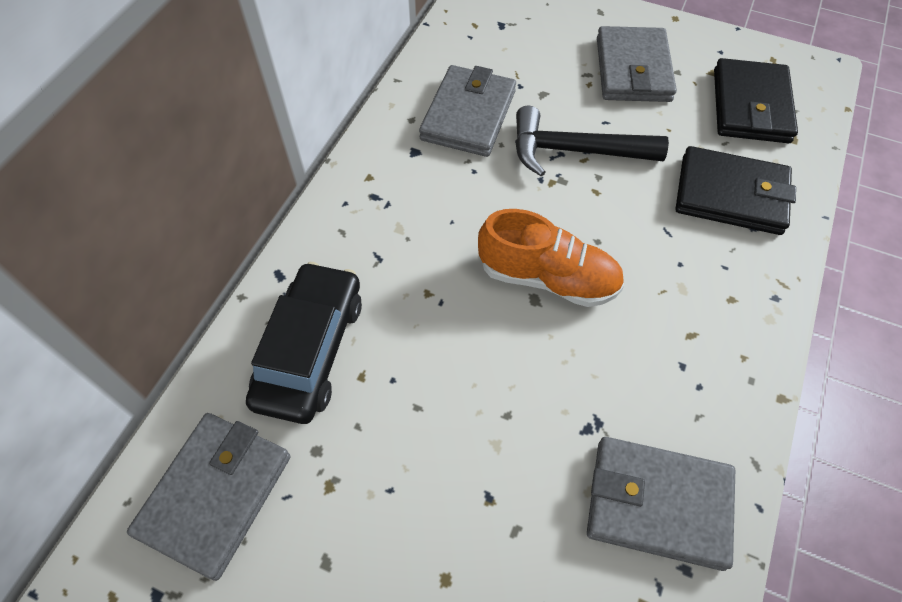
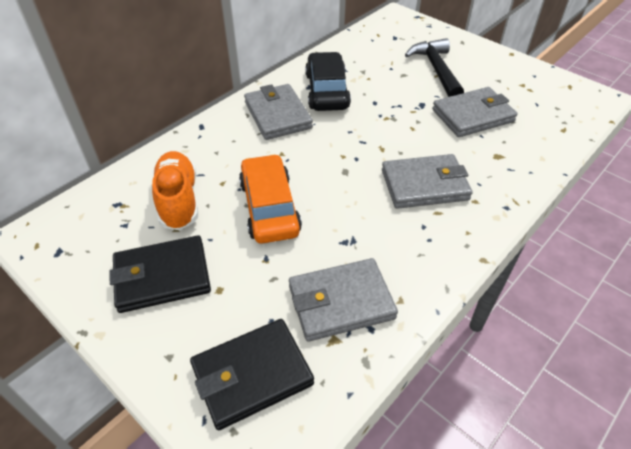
orange car: 0 -> 1

